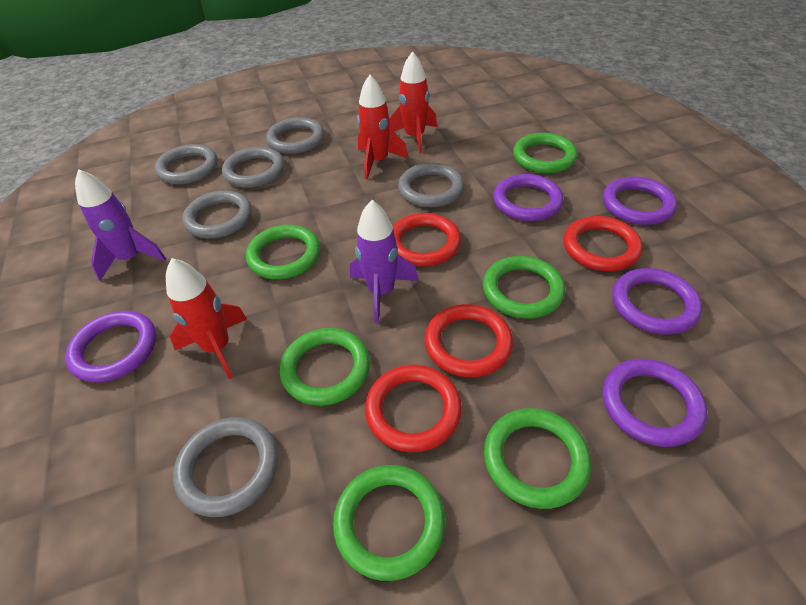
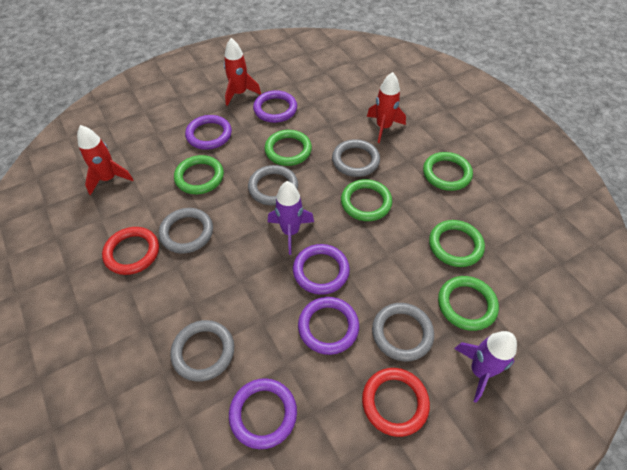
grey ring: 6 -> 5
red ring: 4 -> 2

